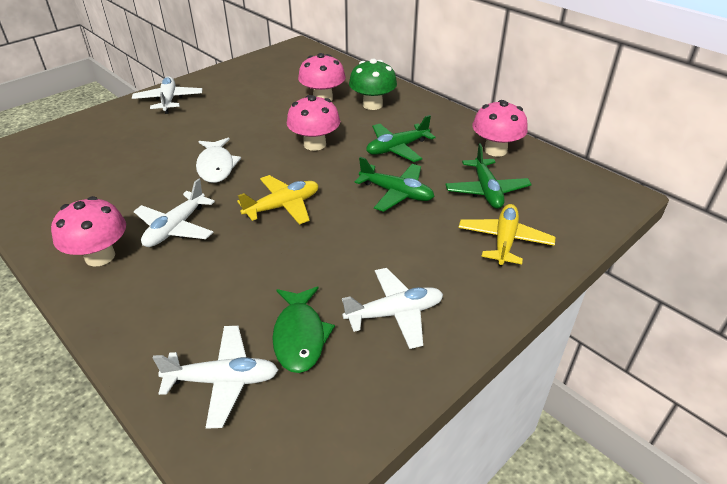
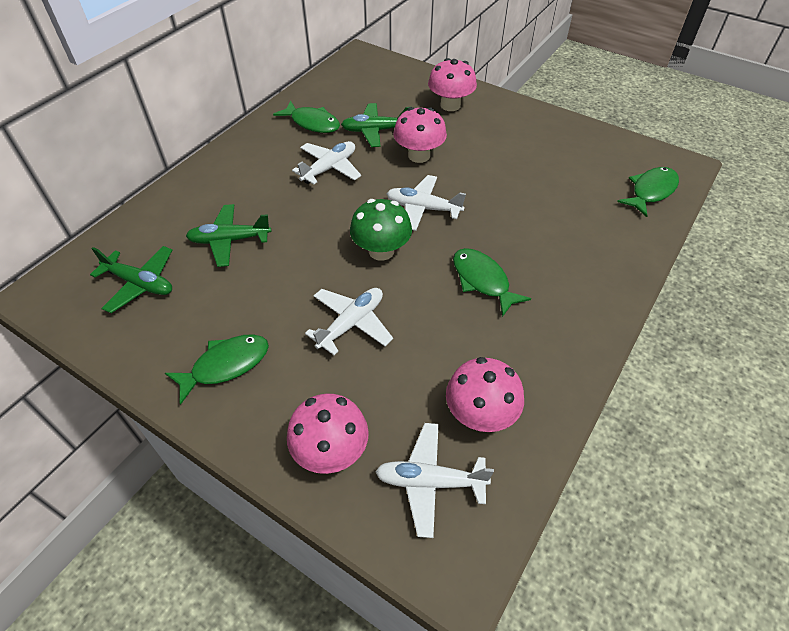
green fish: 1 -> 4
white fish: 1 -> 0
yellow plane: 2 -> 0

